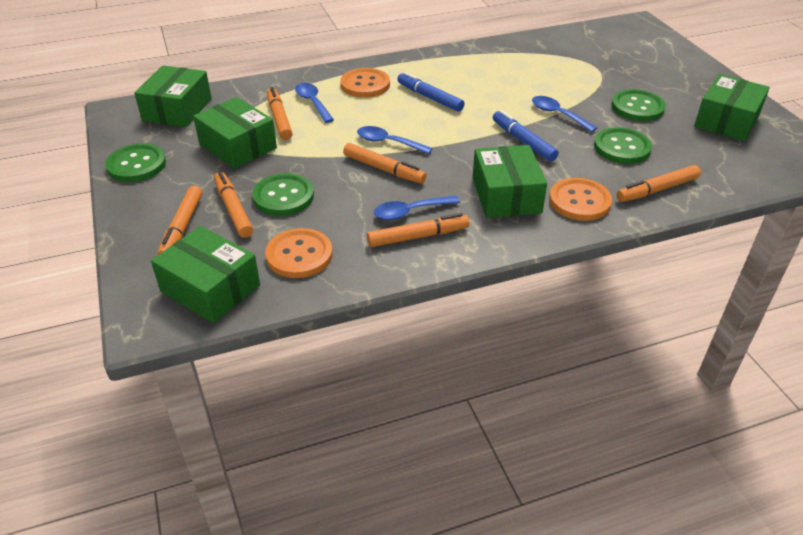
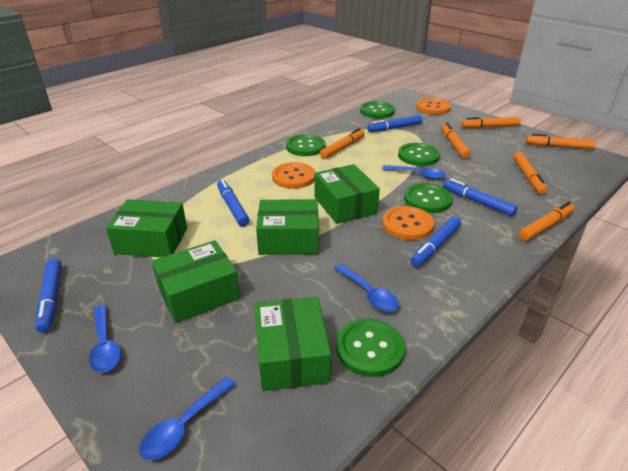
blue marker: 2 -> 5
green button: 4 -> 5

